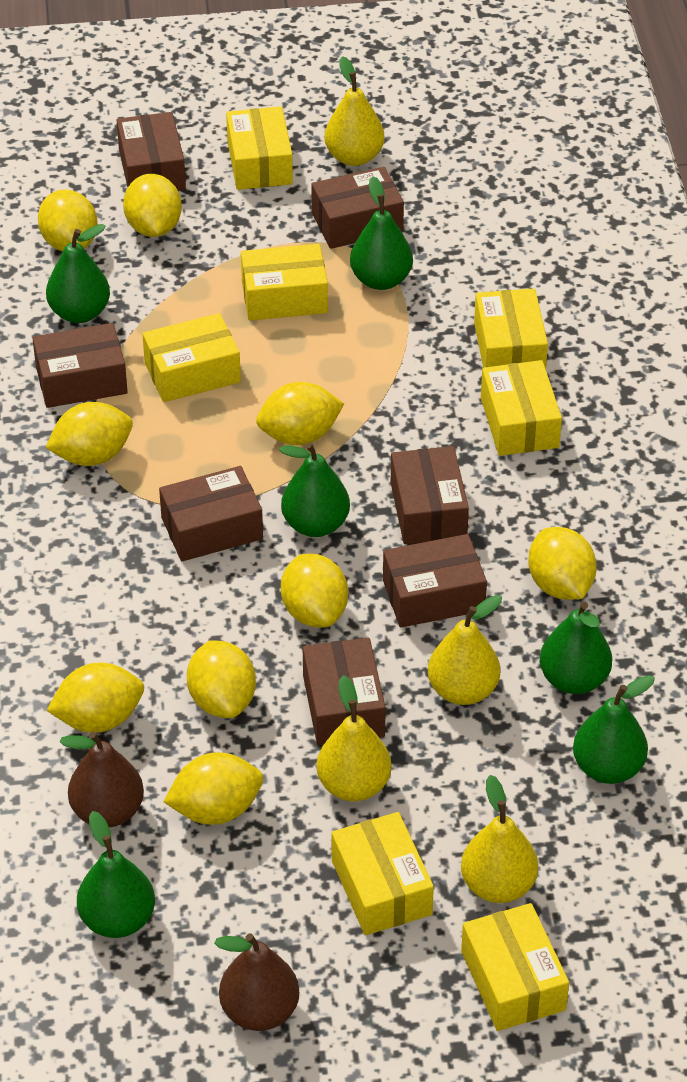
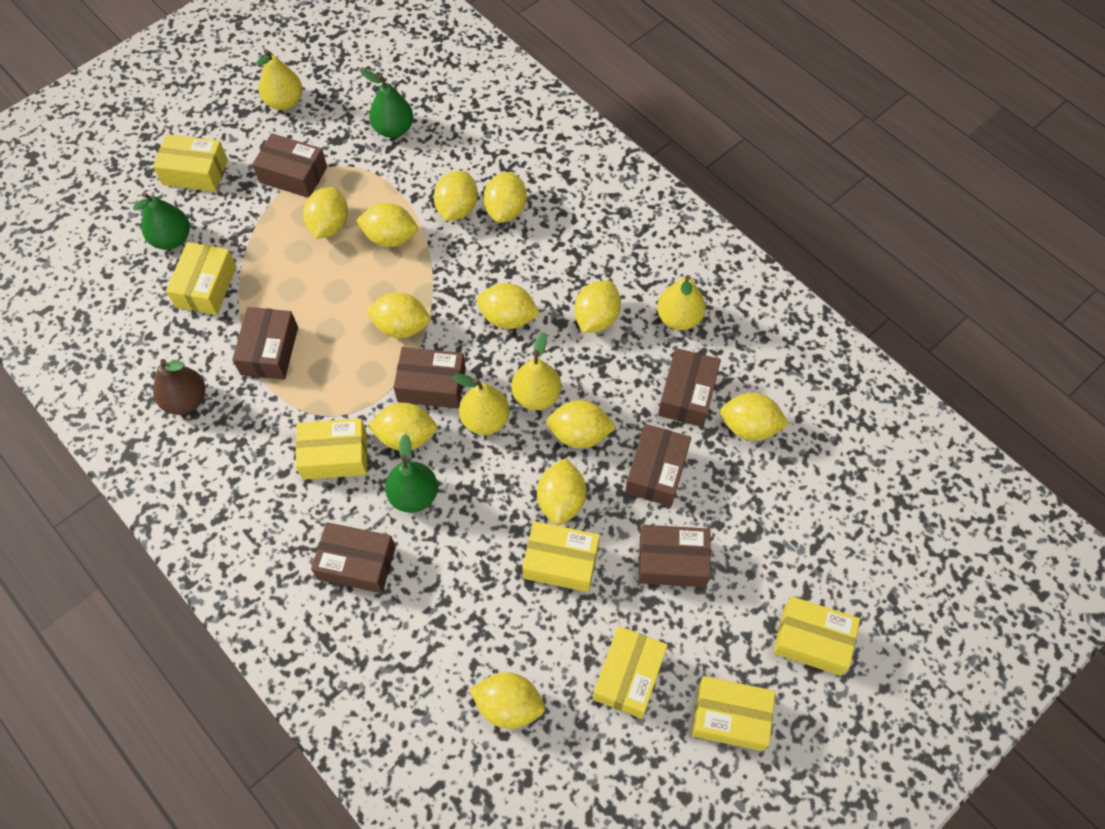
brown pear: 2 -> 1
green pear: 6 -> 3
yellow lemon: 9 -> 12

